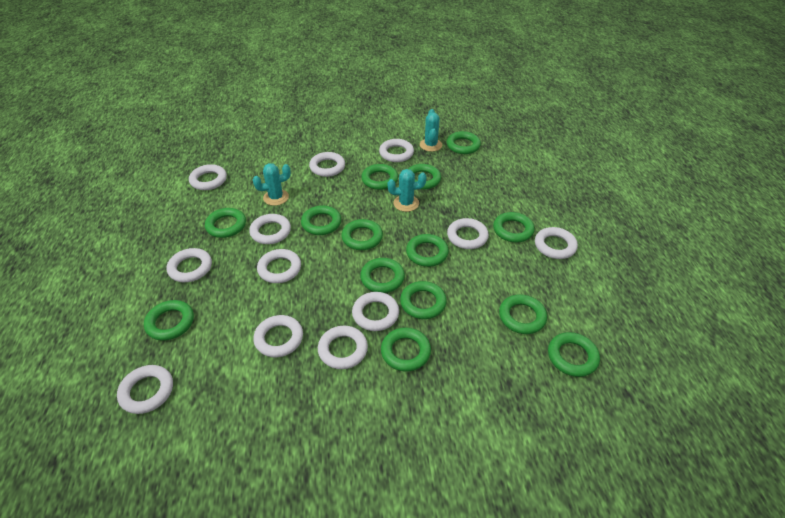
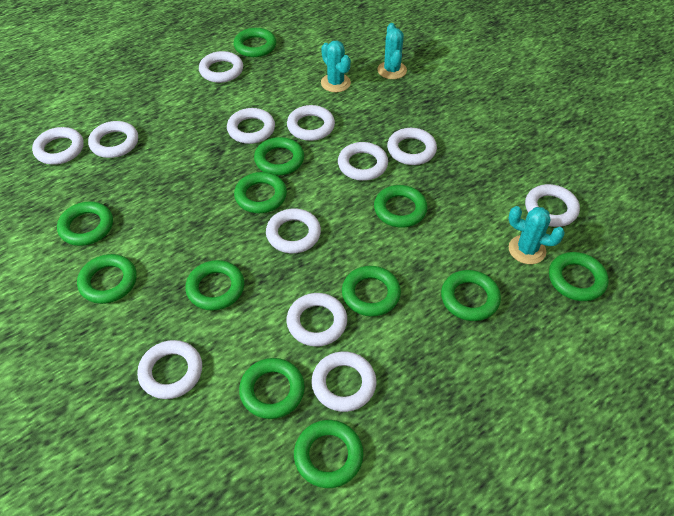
green ring: 14 -> 12

